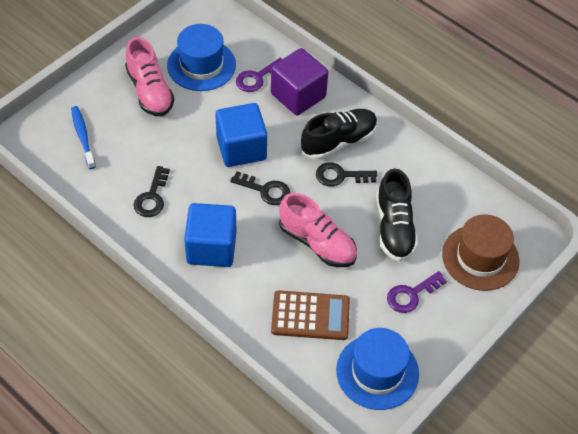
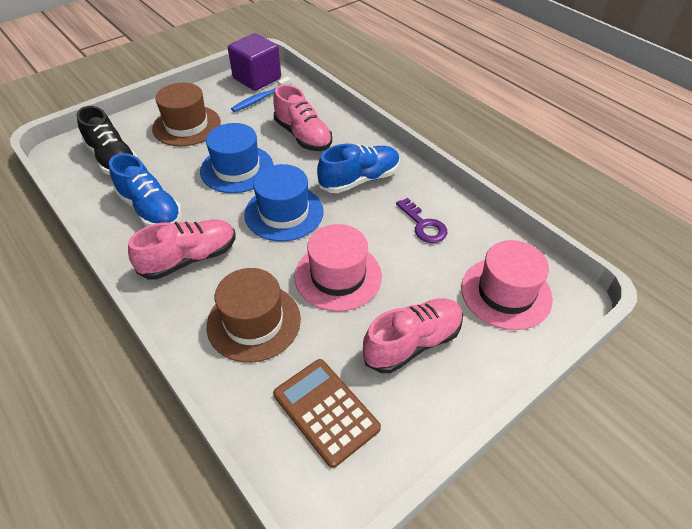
black key: 3 -> 0
black shoe: 2 -> 1
blue cube: 2 -> 0
blue shoe: 0 -> 2
brown hat: 1 -> 2
pink hat: 0 -> 2
pink shoe: 2 -> 3
purple key: 2 -> 1

